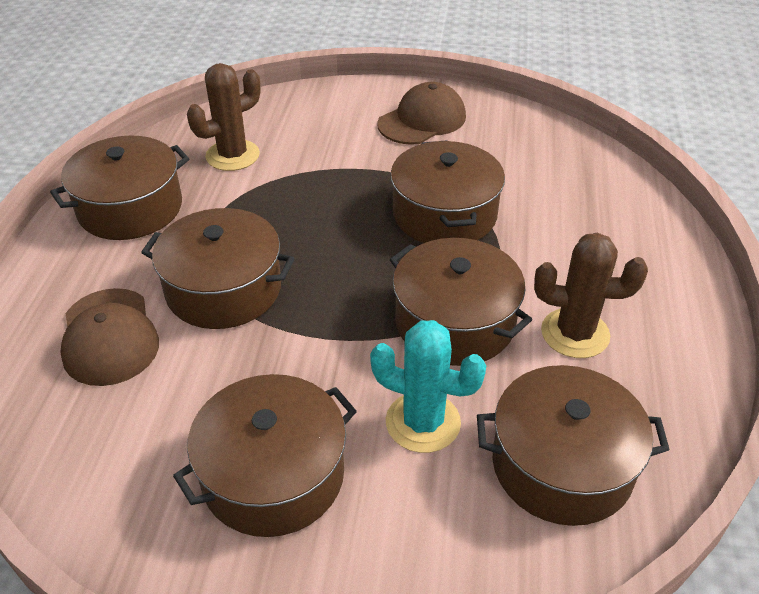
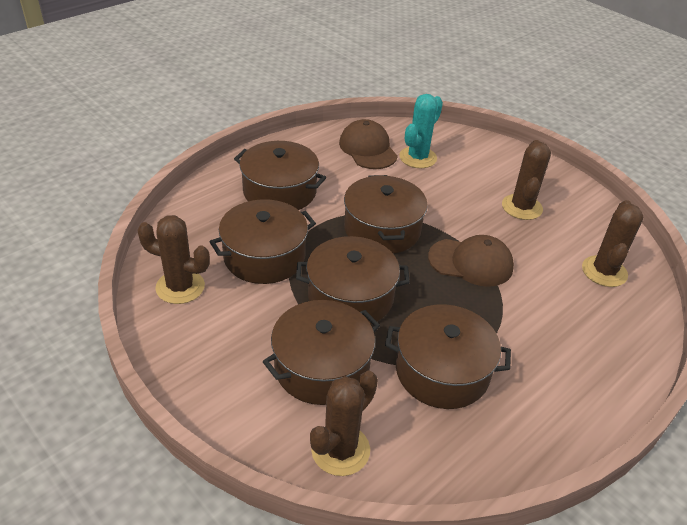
brown cactus: 2 -> 4

